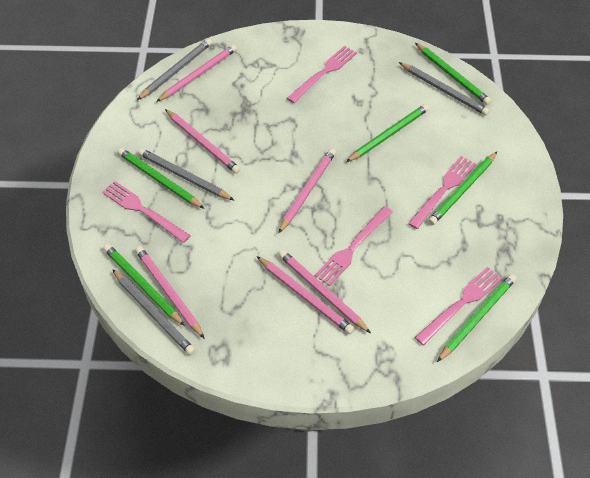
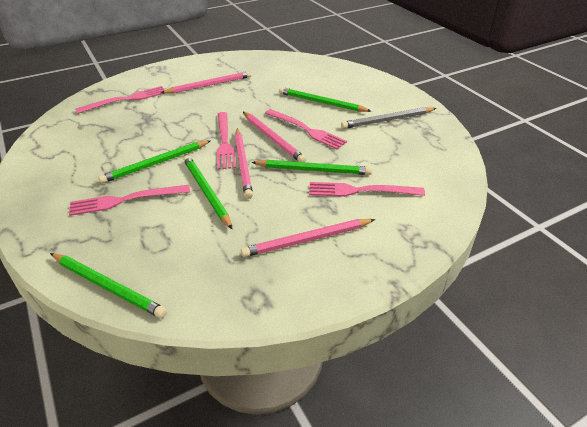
green pencil: 6 -> 5
grey pencil: 4 -> 1
pink pencil: 6 -> 4

